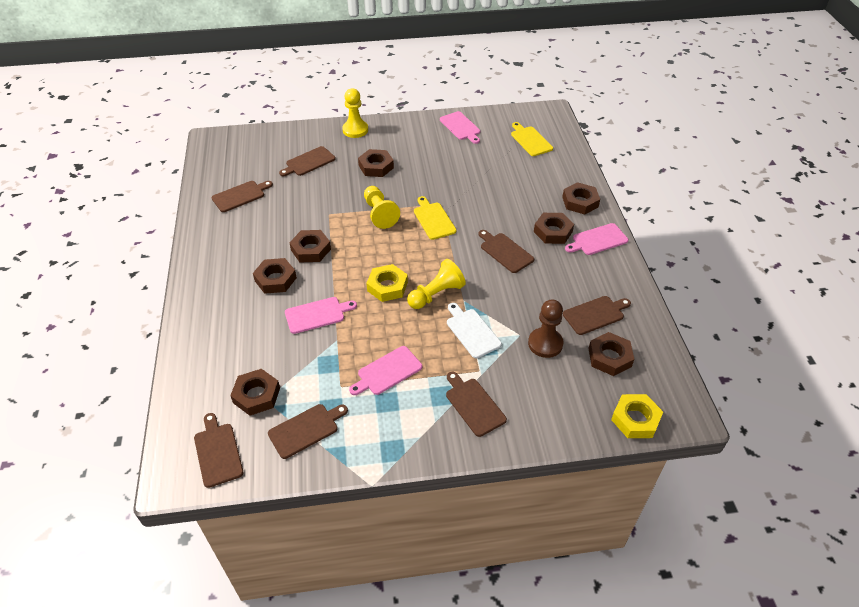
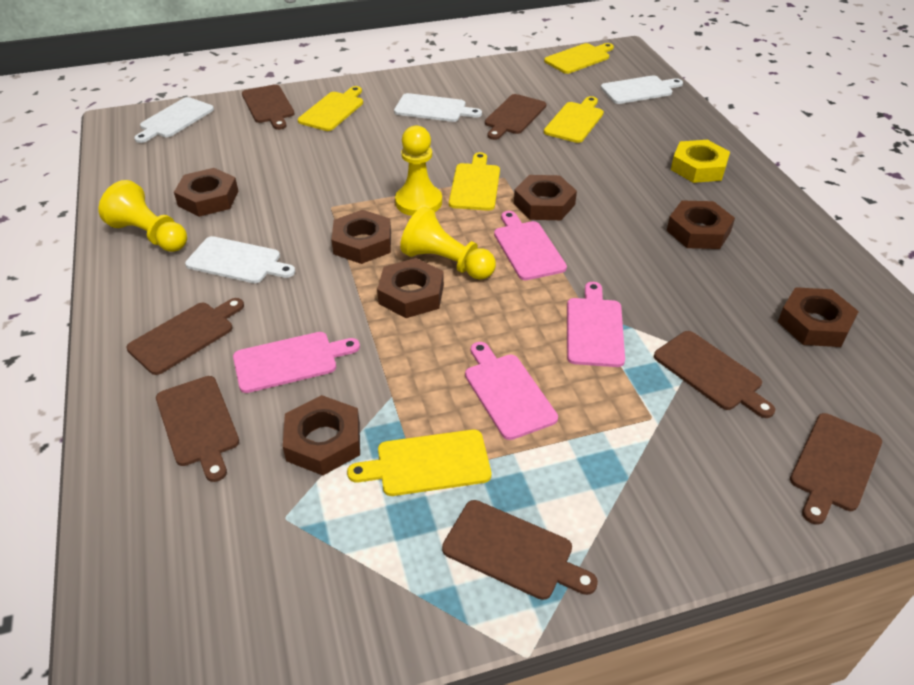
brown pawn: 1 -> 0
white cutting board: 1 -> 4
yellow cutting board: 2 -> 5
yellow nut: 2 -> 1

